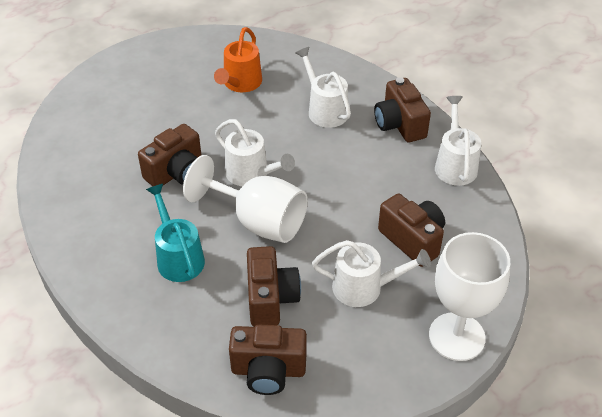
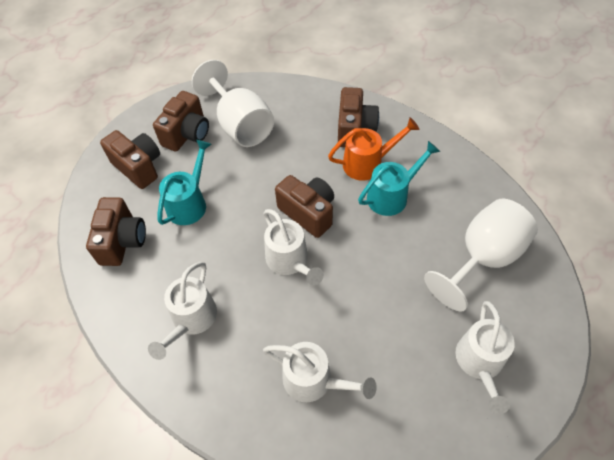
turquoise watering can: 1 -> 2

